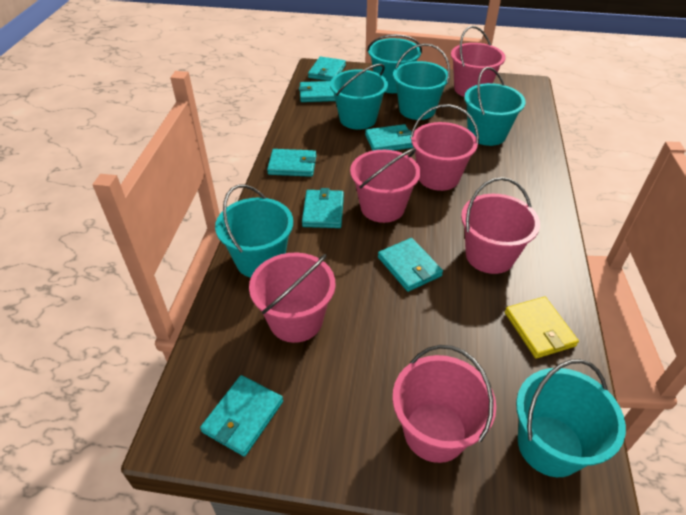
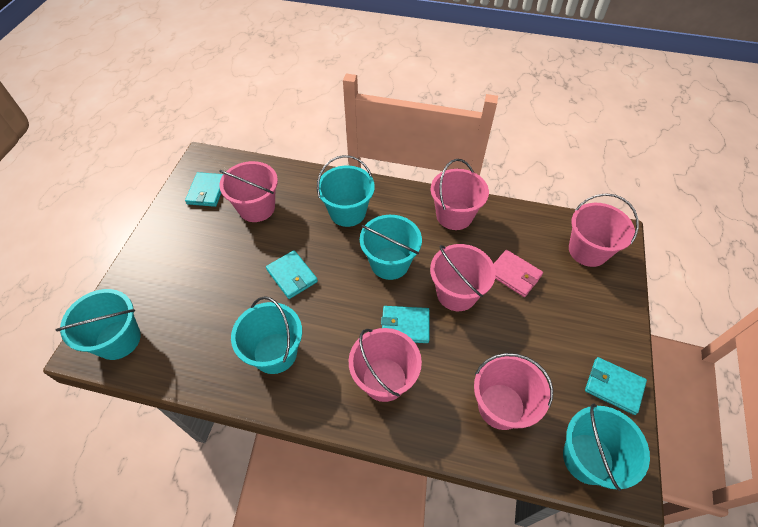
pink wallet: 0 -> 1
turquoise bucket: 6 -> 5
turquoise wallet: 7 -> 4
yellow wallet: 1 -> 0

